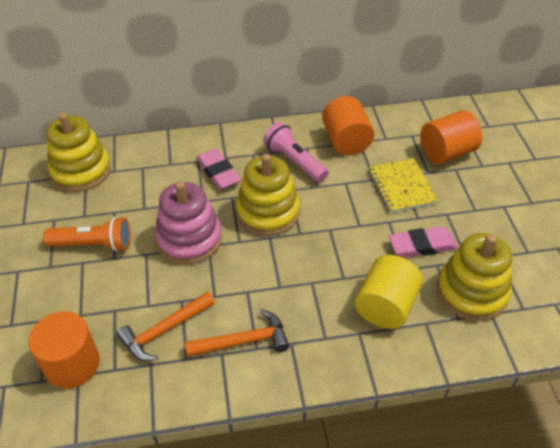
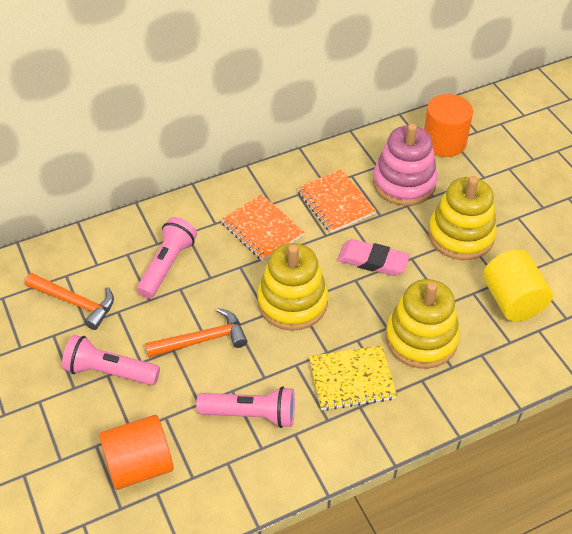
orange cylinder: 3 -> 2
orange flashlight: 1 -> 0
orange notebook: 0 -> 2
pink eraser: 2 -> 1
pink flashlight: 1 -> 3

